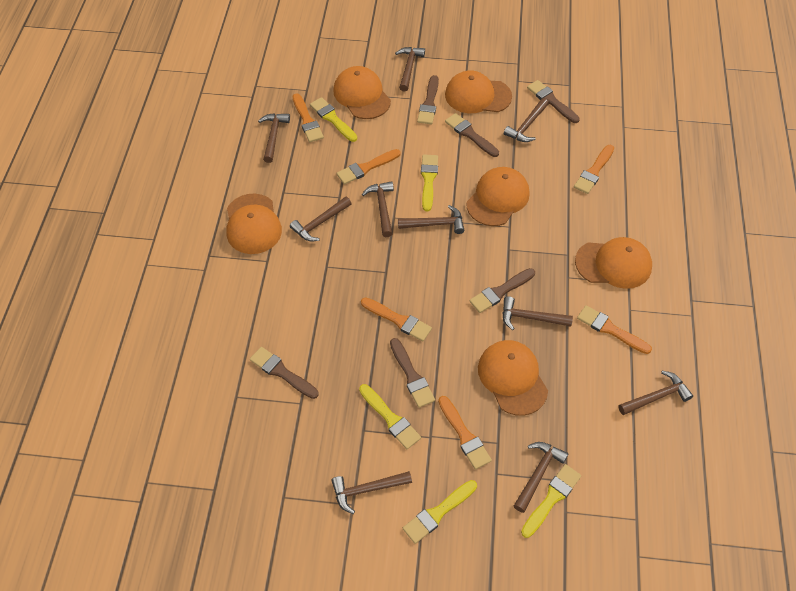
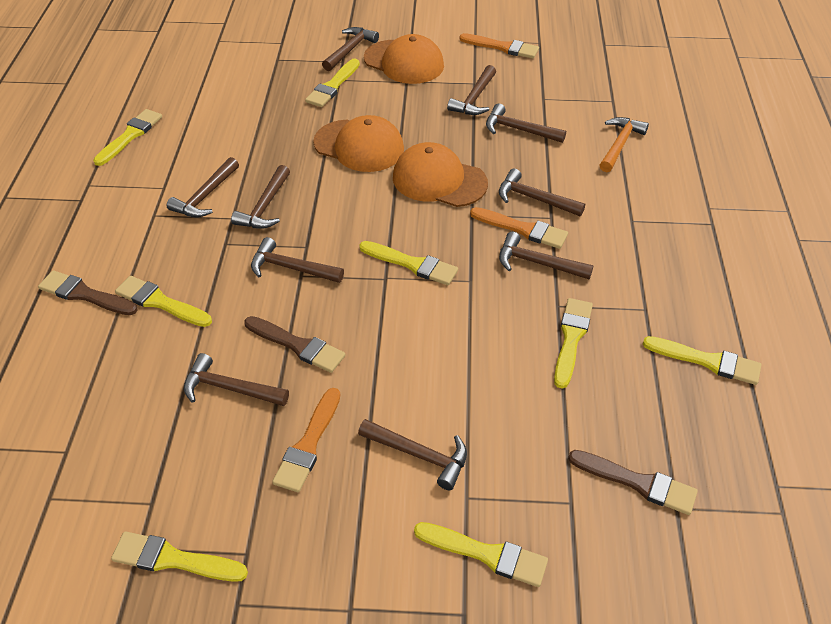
brown brush: 6 -> 3
orange brush: 6 -> 3
orange cap: 6 -> 3
orange hammer: 0 -> 1
yellow brush: 5 -> 8

